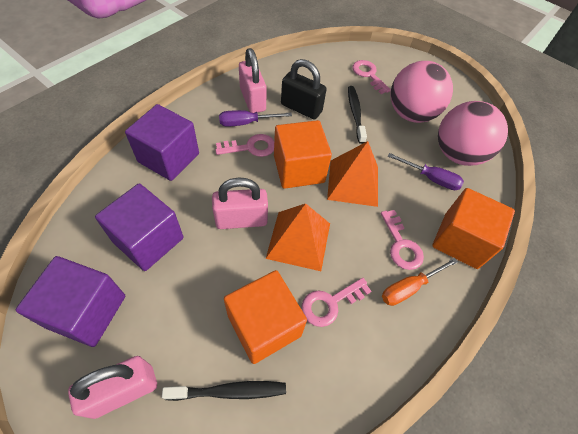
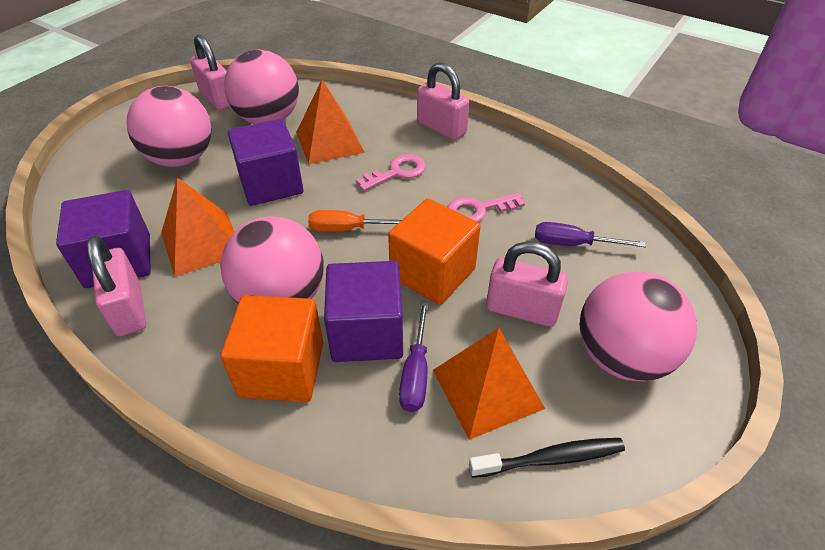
black padlock: 1 -> 0
black toothbrush: 2 -> 1
orange cube: 3 -> 2
orange pyramid: 2 -> 3
pink ball: 2 -> 4
pink key: 4 -> 2
pink padlock: 3 -> 4

